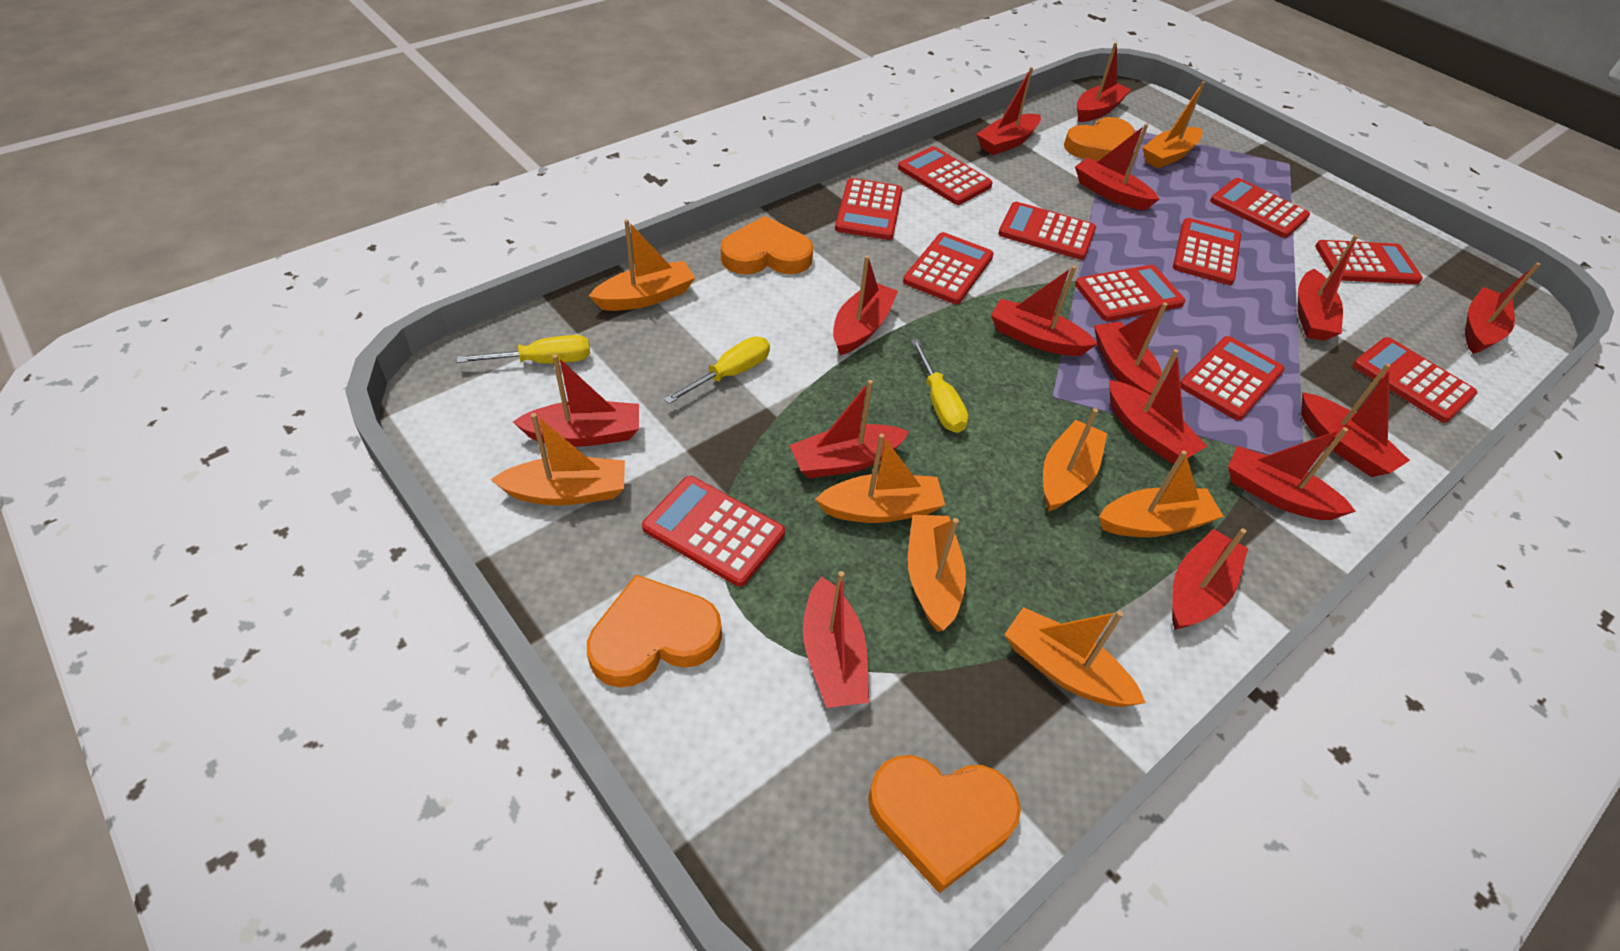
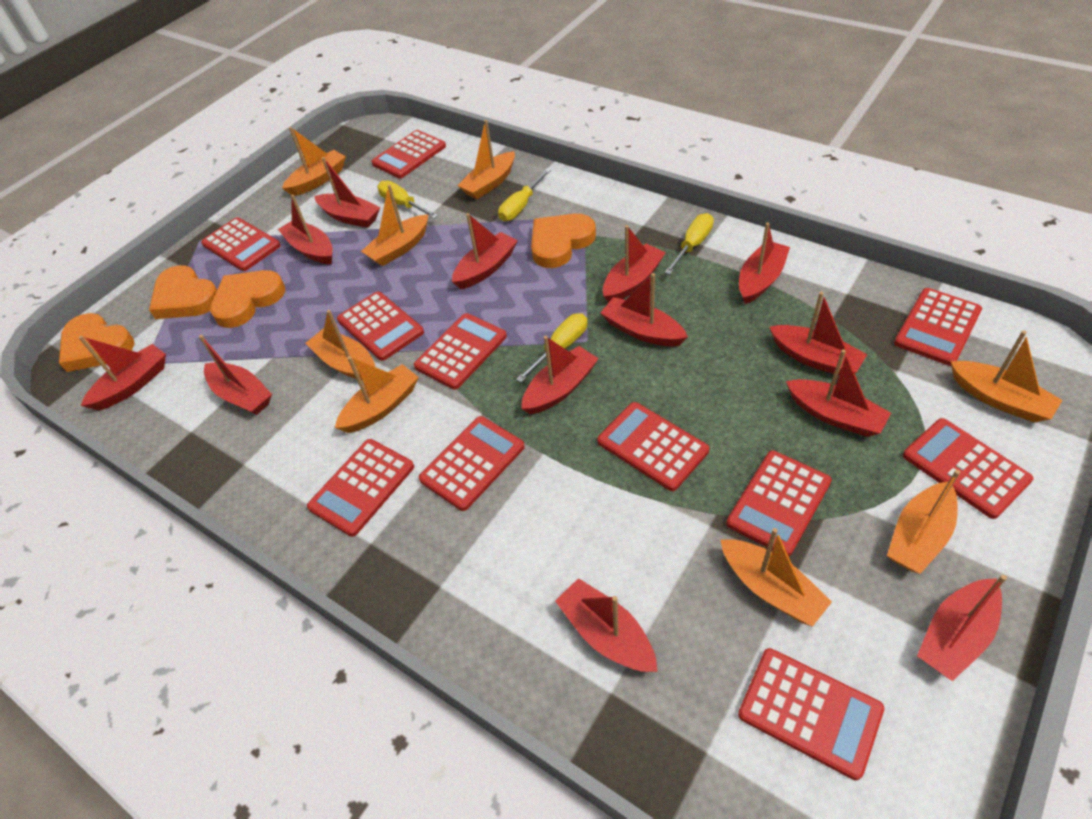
red boat: 15 -> 13
yellow screwdriver: 3 -> 4

